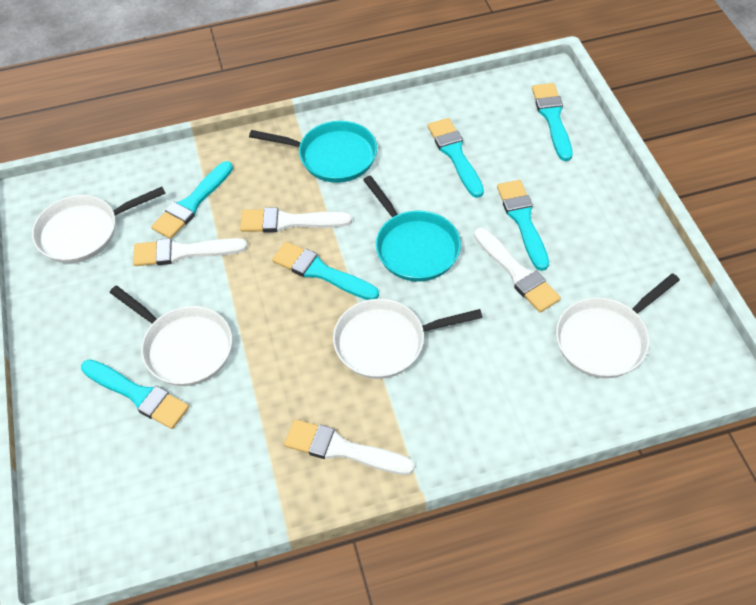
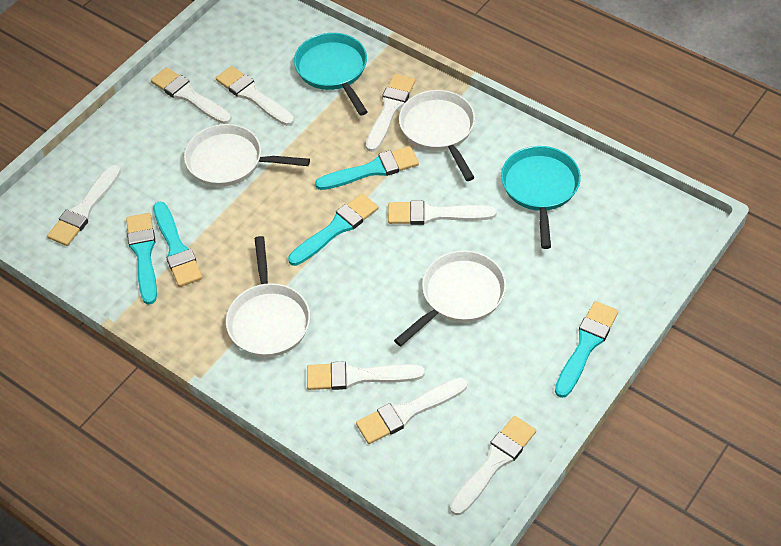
turquoise brush: 6 -> 5
white brush: 4 -> 8

